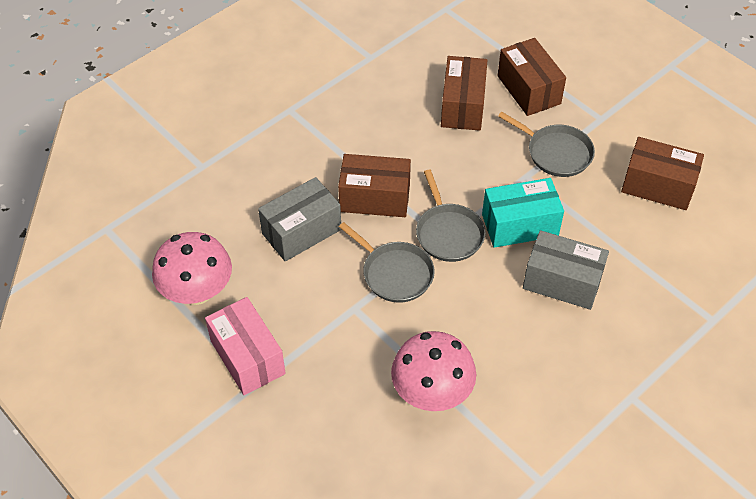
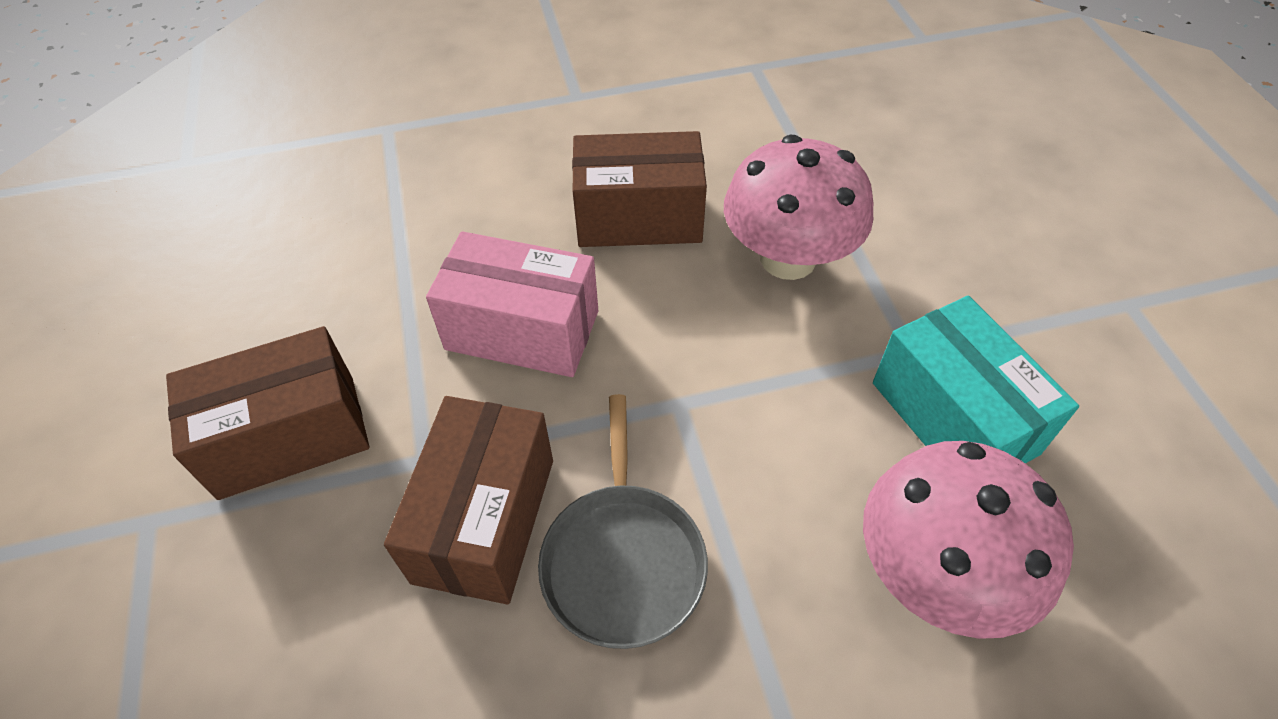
brown box: 4 -> 3
grey box: 2 -> 0
grey pan: 3 -> 1

